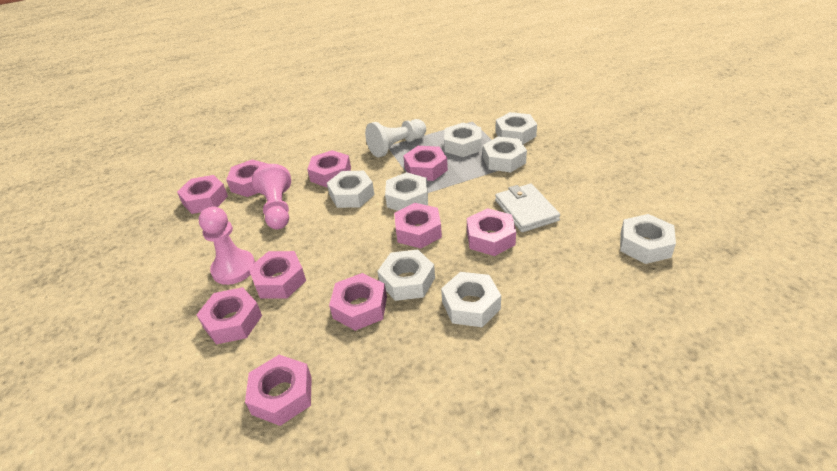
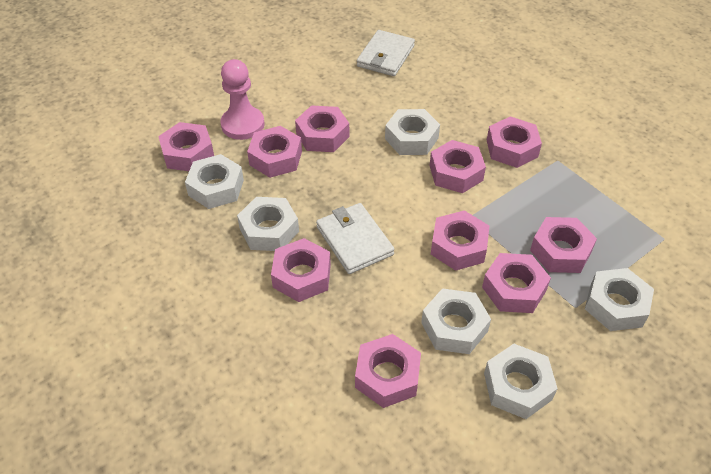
pink pawn: 2 -> 1
white nut: 8 -> 6
white pawn: 1 -> 0
white wallet: 1 -> 2

